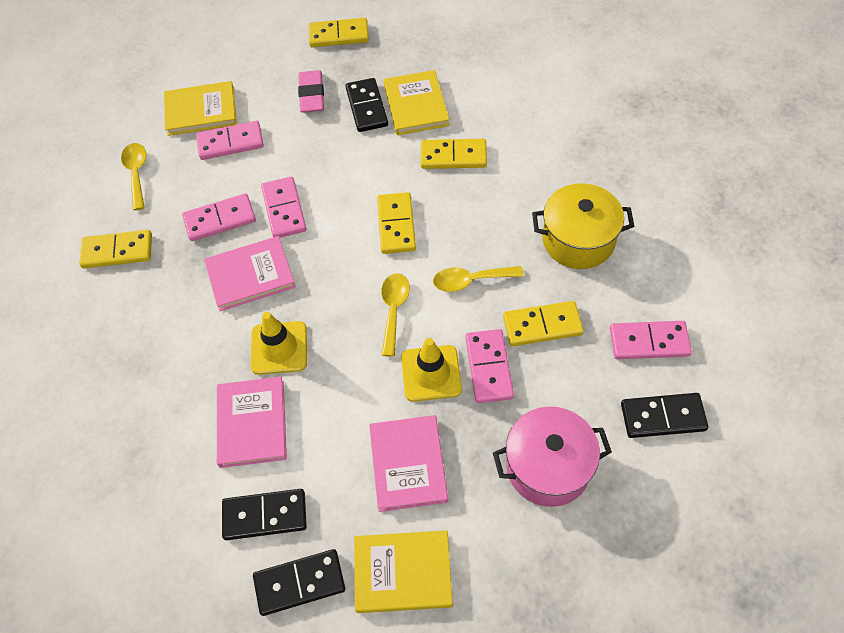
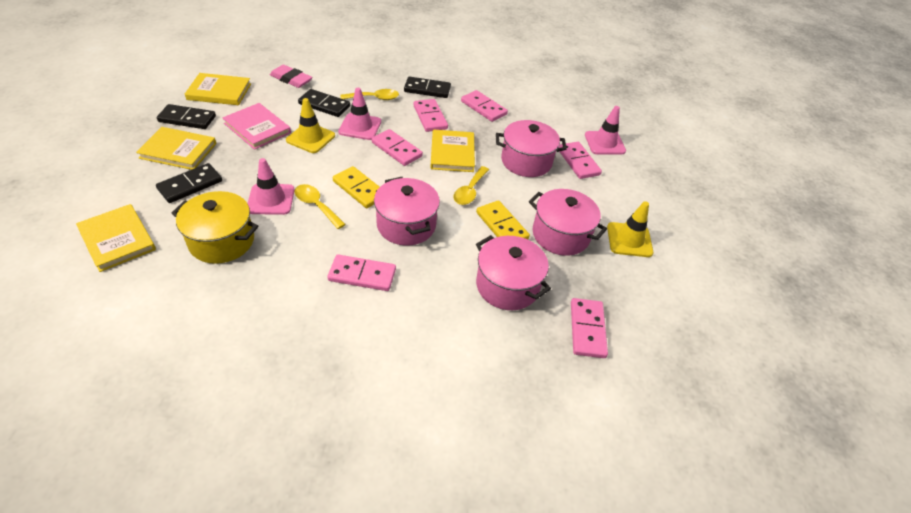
pink book: 3 -> 1
pink domino: 5 -> 6
pink pot: 1 -> 4
pink traffic cone: 0 -> 3
yellow book: 3 -> 4
yellow domino: 5 -> 2

